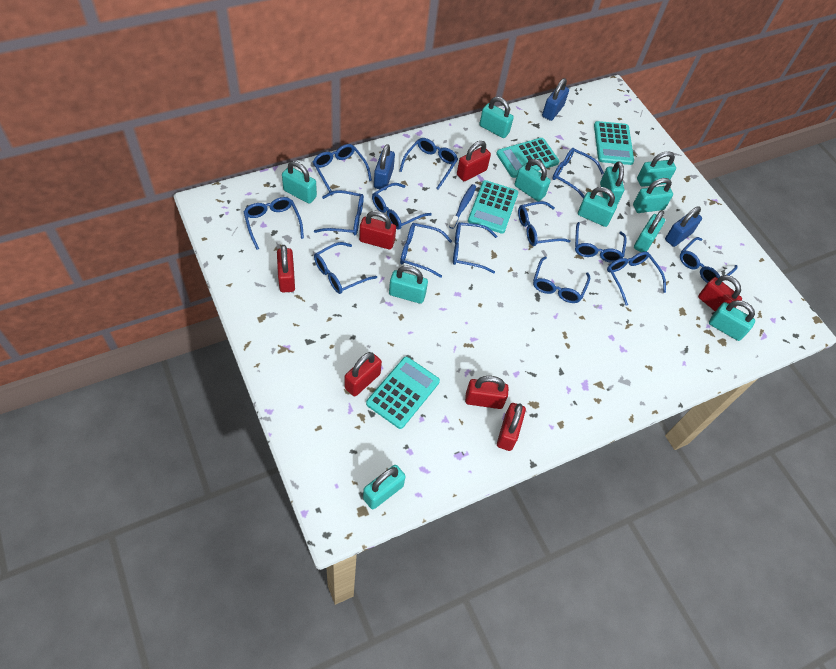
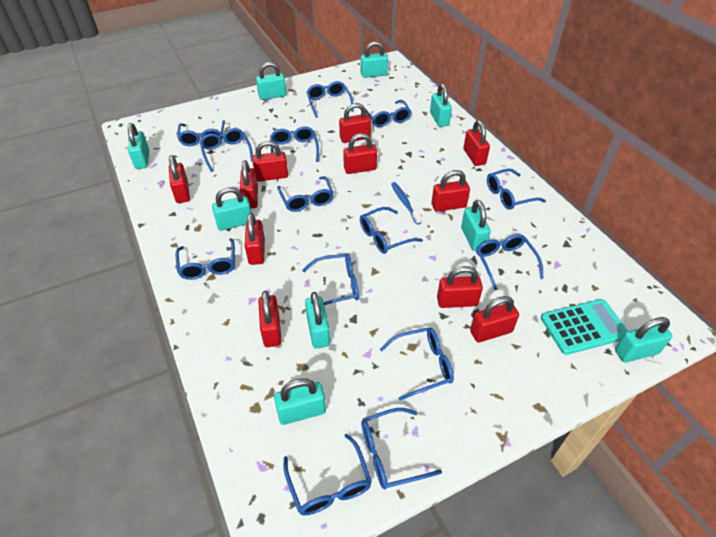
blue padlock: 3 -> 0
red padlock: 7 -> 11
turquoise calculator: 4 -> 1
turquoise padlock: 11 -> 9

